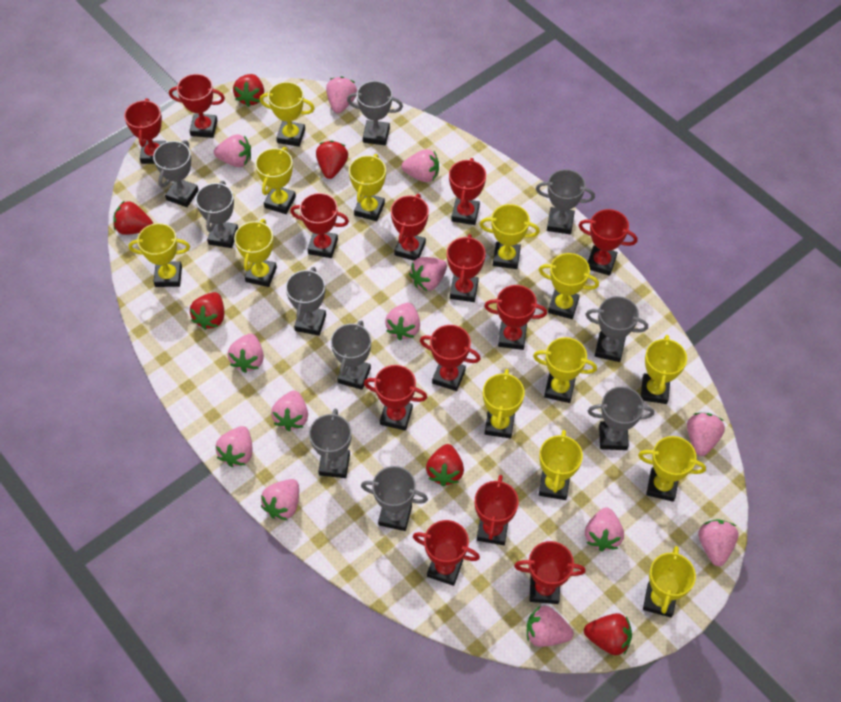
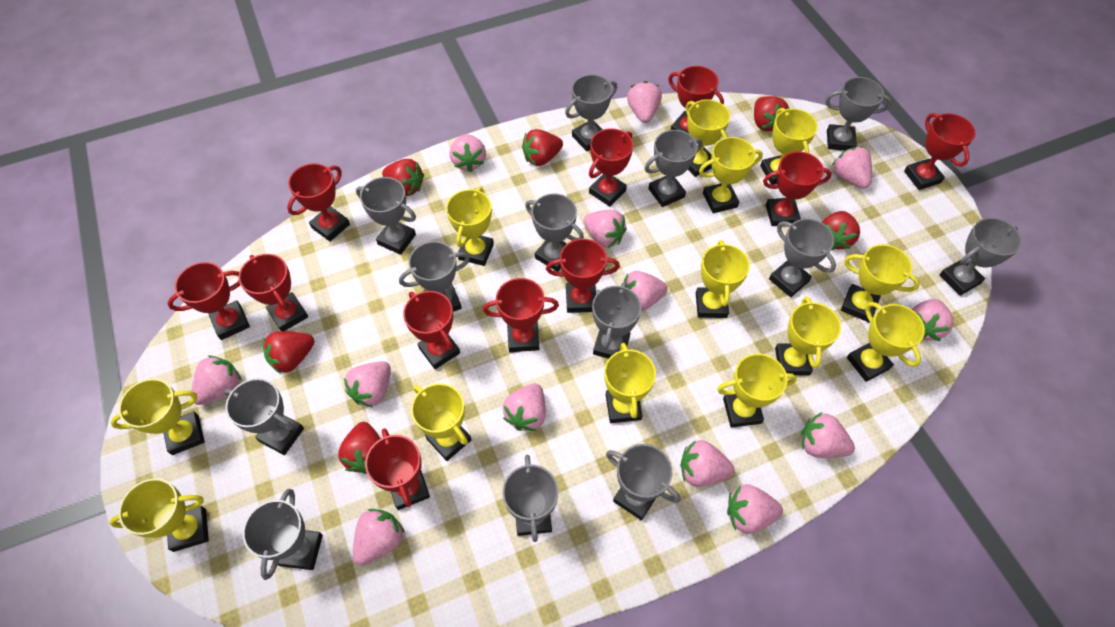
grey trophy: 10 -> 13
red trophy: 13 -> 11

